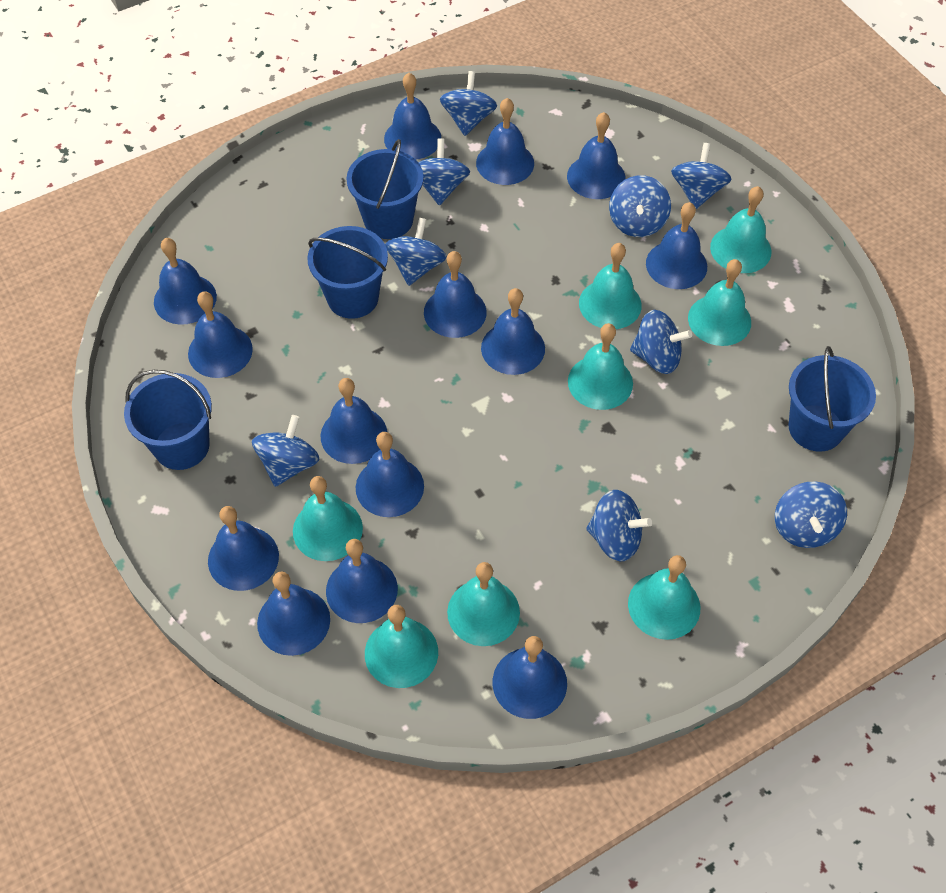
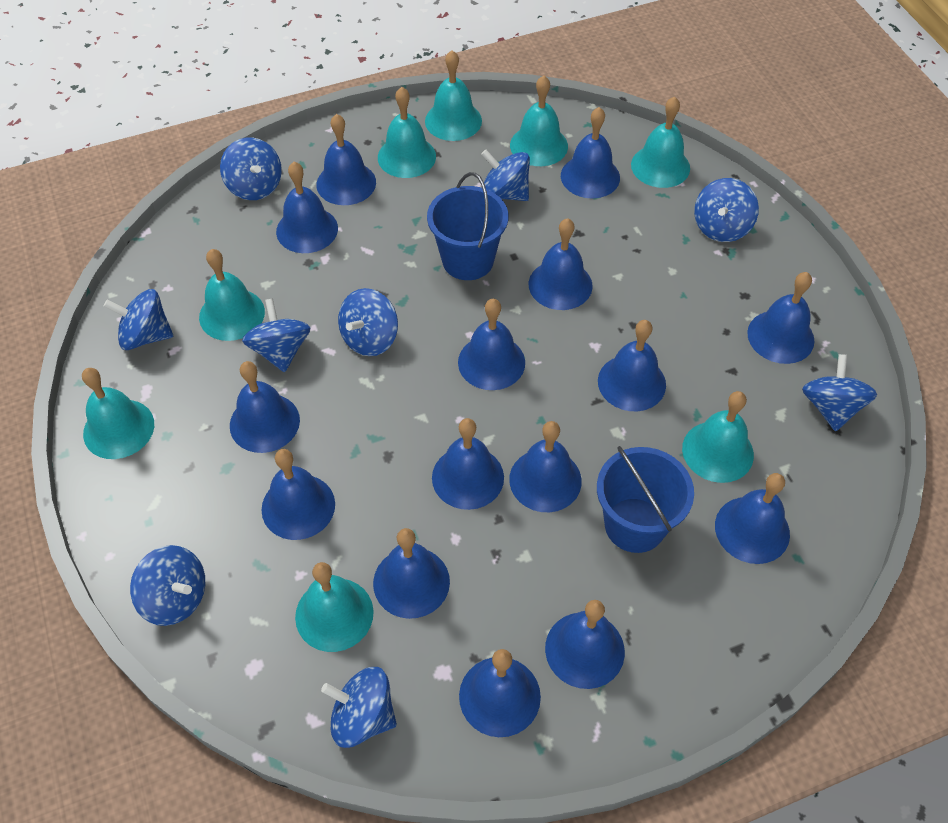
blue bell: 14 -> 15
blue bucket: 4 -> 2

